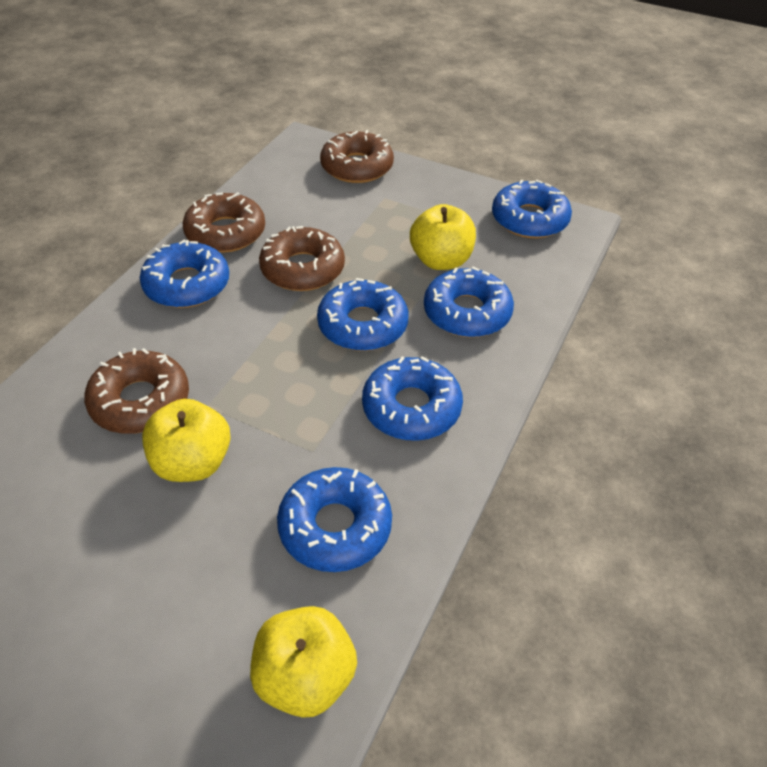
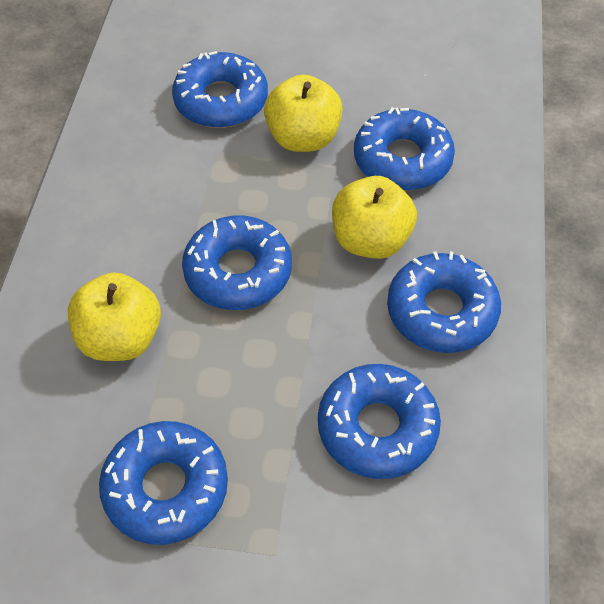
brown donut: 4 -> 0

